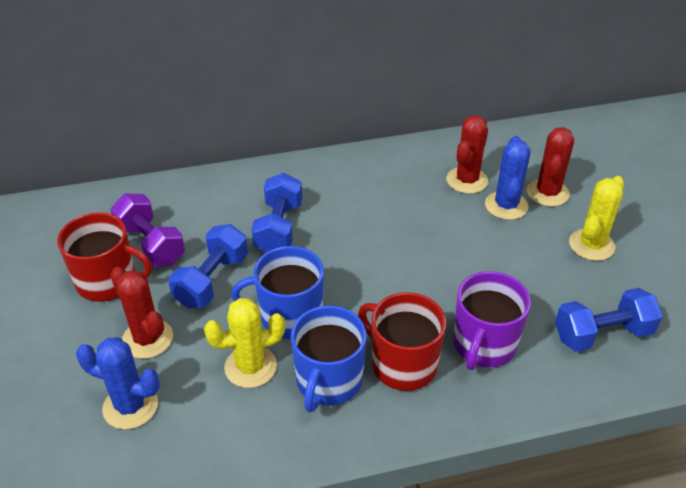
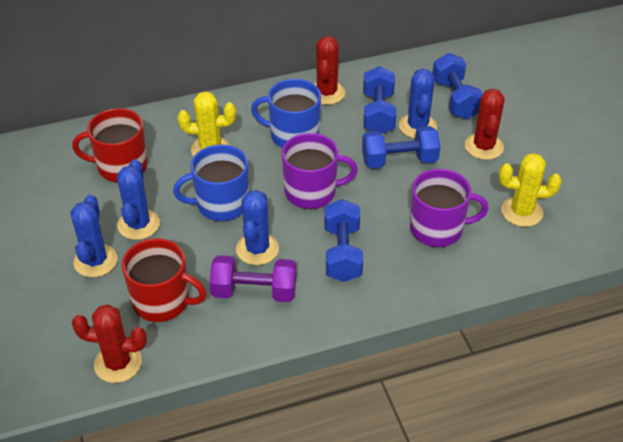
blue cactus: 2 -> 4
blue dumbbell: 3 -> 4
purple mug: 1 -> 2

